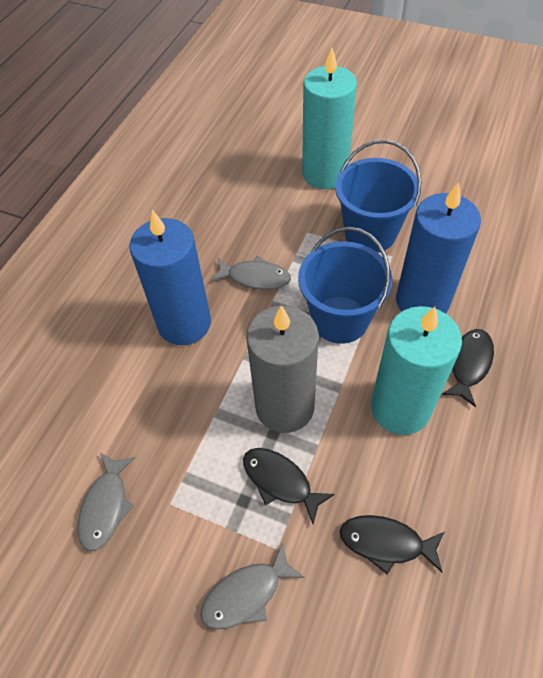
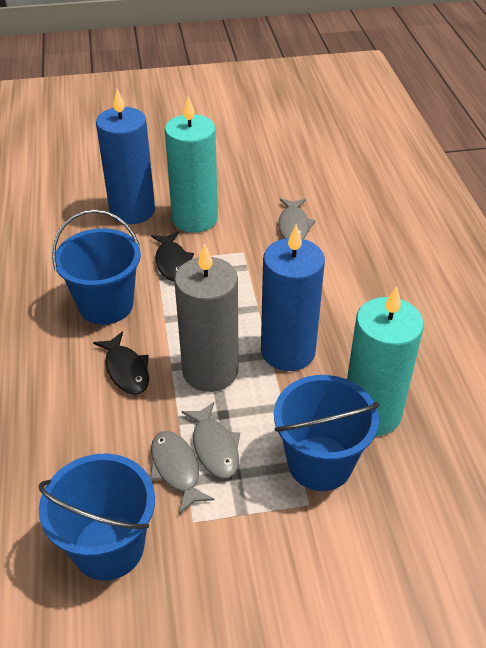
black fish: 3 -> 2
blue bucket: 2 -> 3

